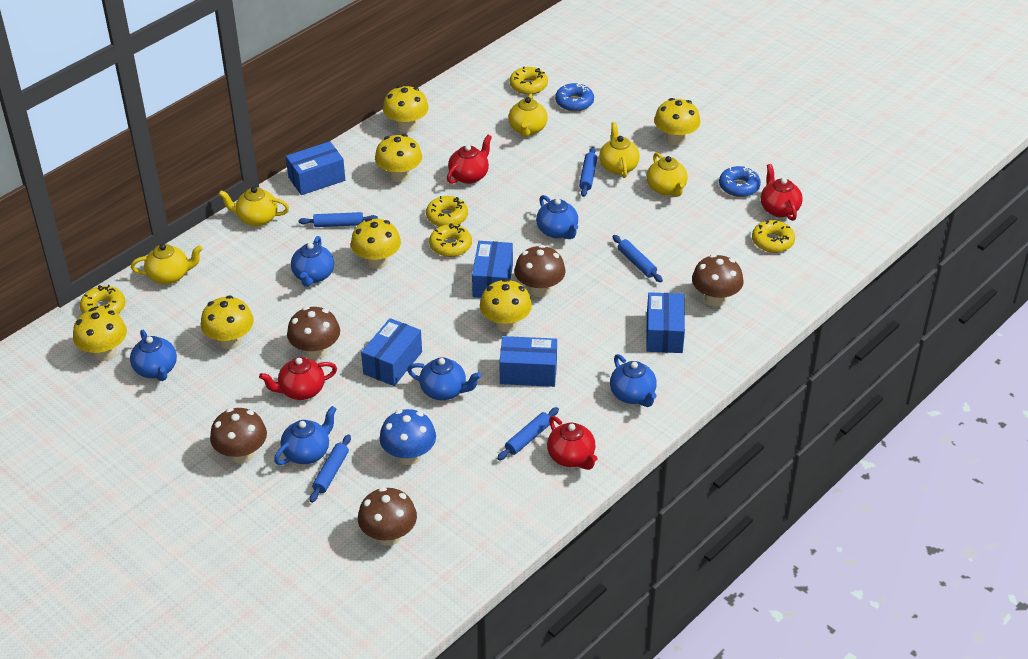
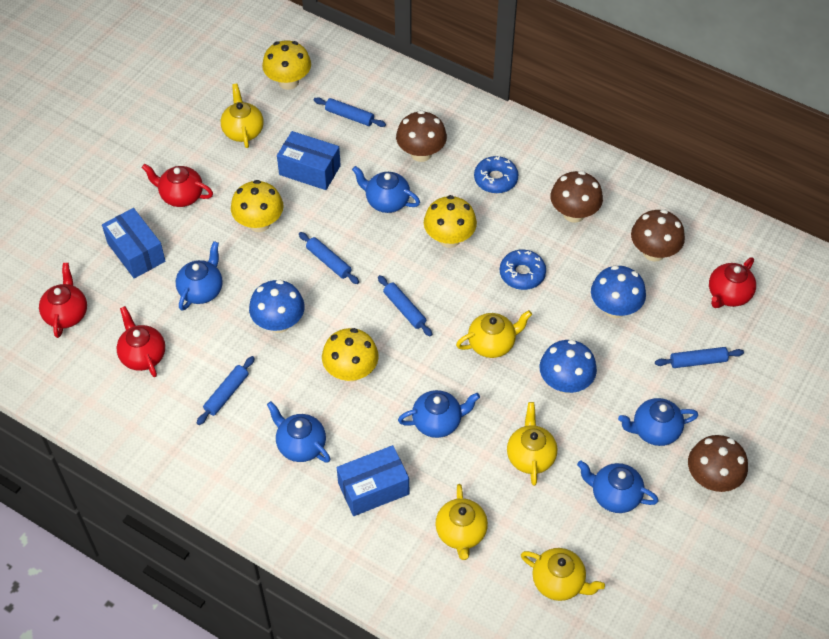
blue box: 5 -> 3
blue mushroom: 1 -> 3
brown mushroom: 5 -> 4
yellow donut: 5 -> 0
yellow mushroom: 7 -> 4

